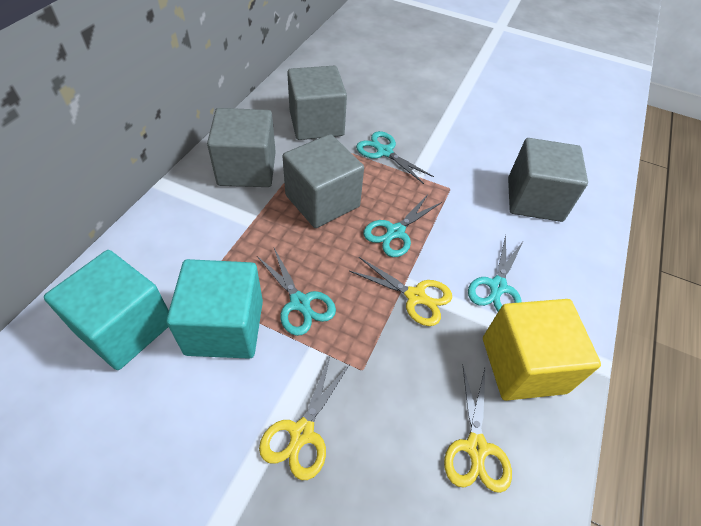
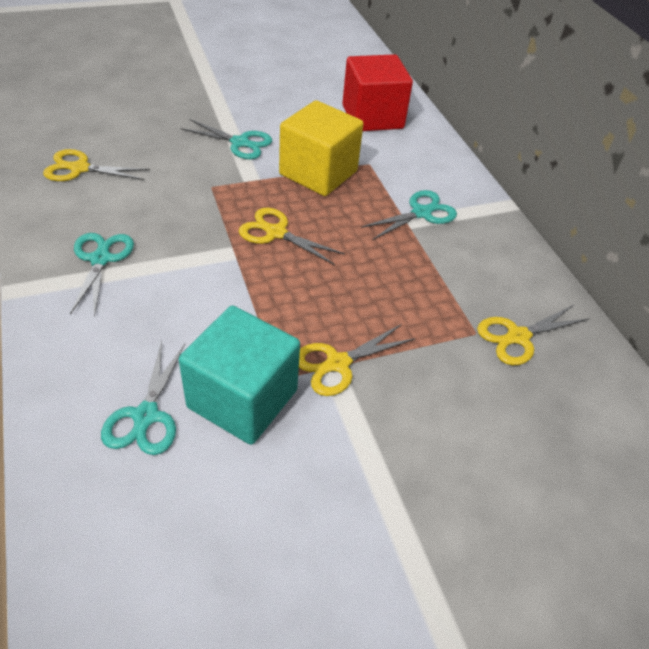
grey cube: 4 -> 0
red cube: 0 -> 1
turquoise cube: 2 -> 1
yellow scissors: 3 -> 4

